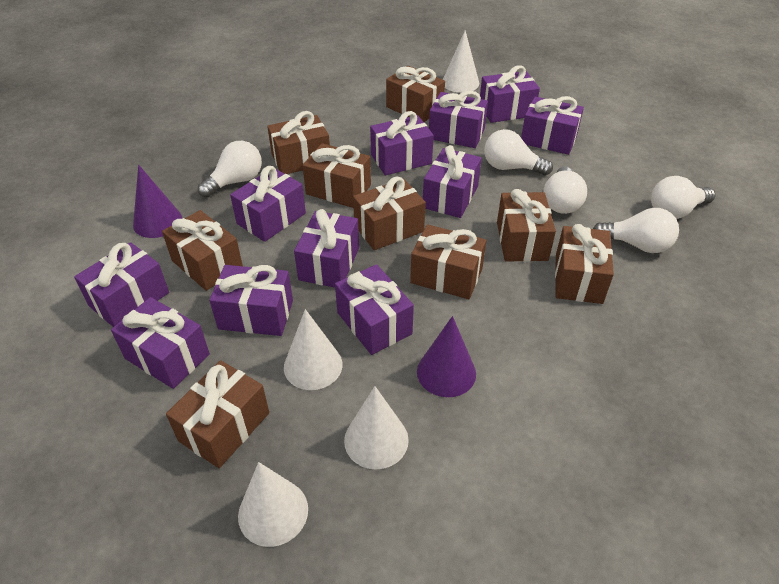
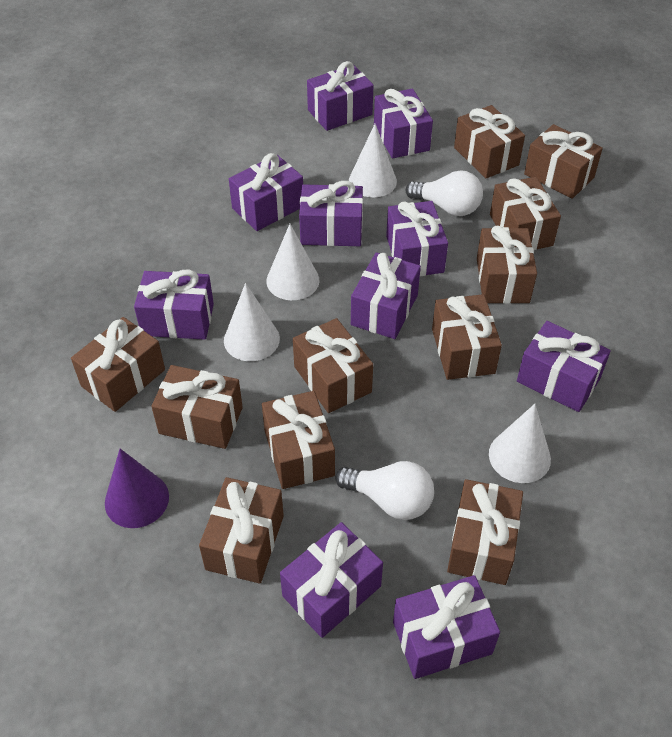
brown gift: 9 -> 11
purple cone: 2 -> 1
purple gift: 11 -> 10
white light bulb: 5 -> 2

